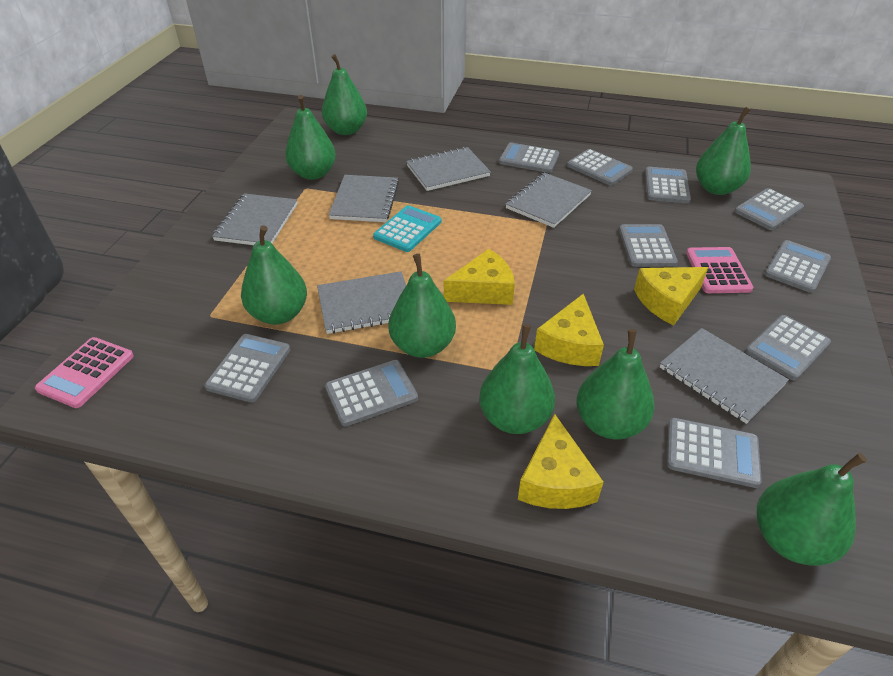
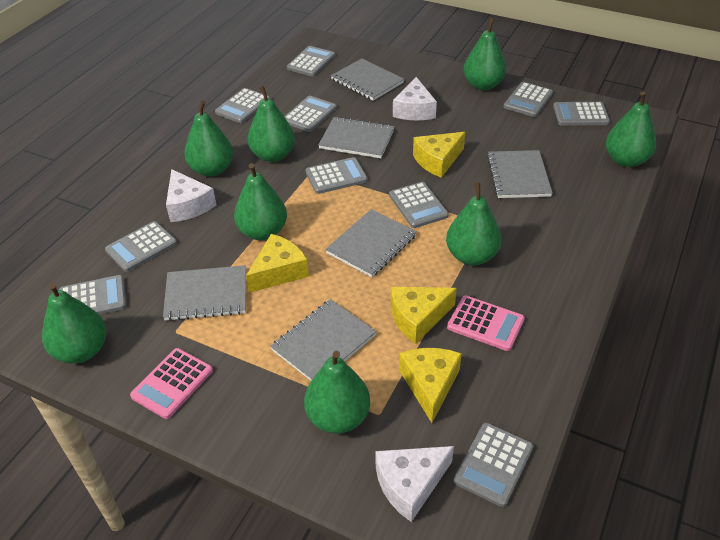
turquoise calculator: 1 -> 0
white cheese: 0 -> 3

